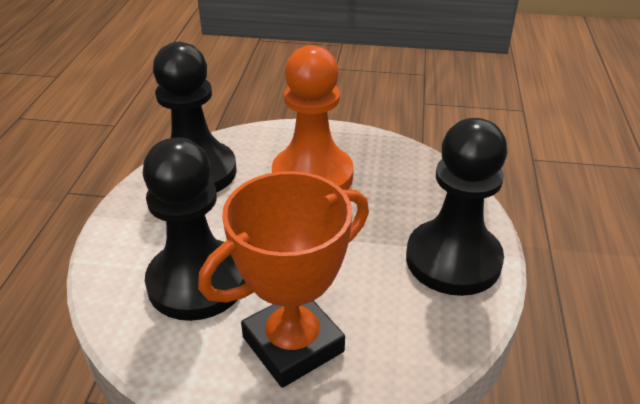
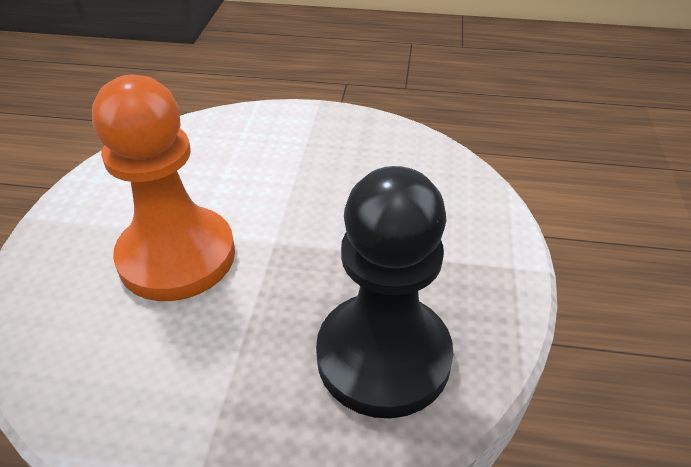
black pawn: 3 -> 1
orange trophy: 1 -> 0

